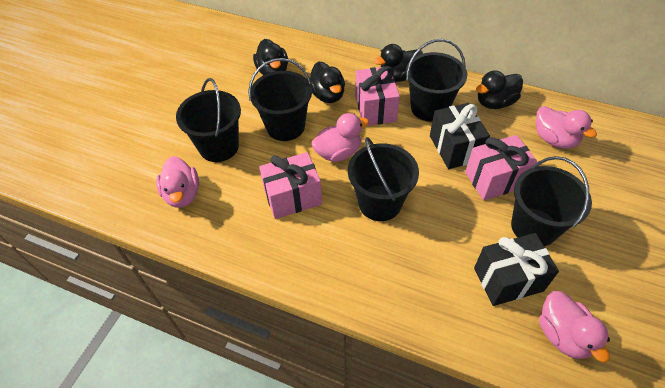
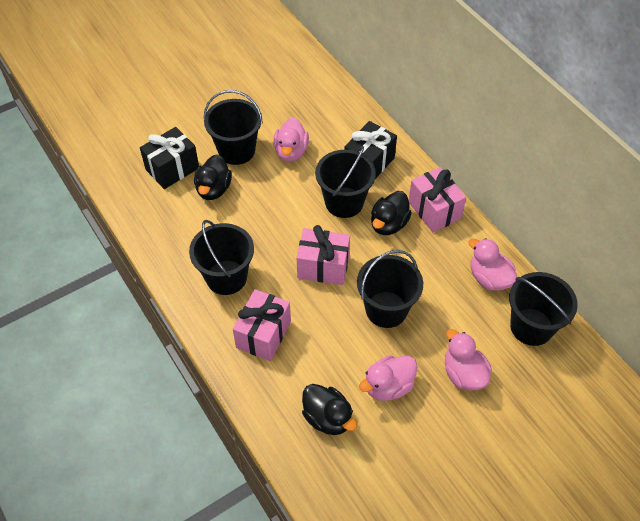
black duck: 4 -> 3

